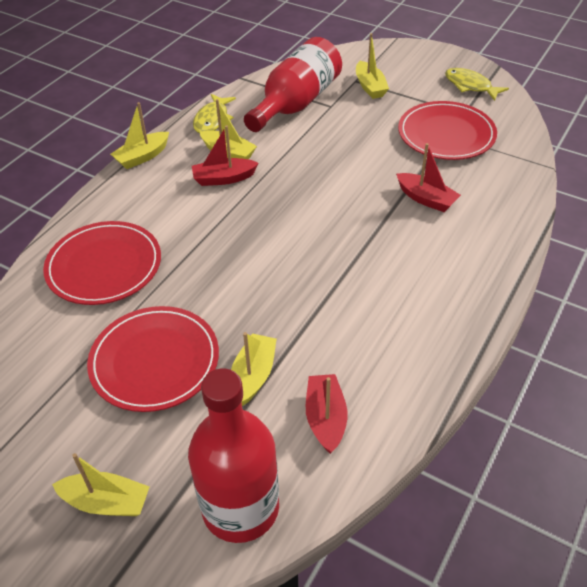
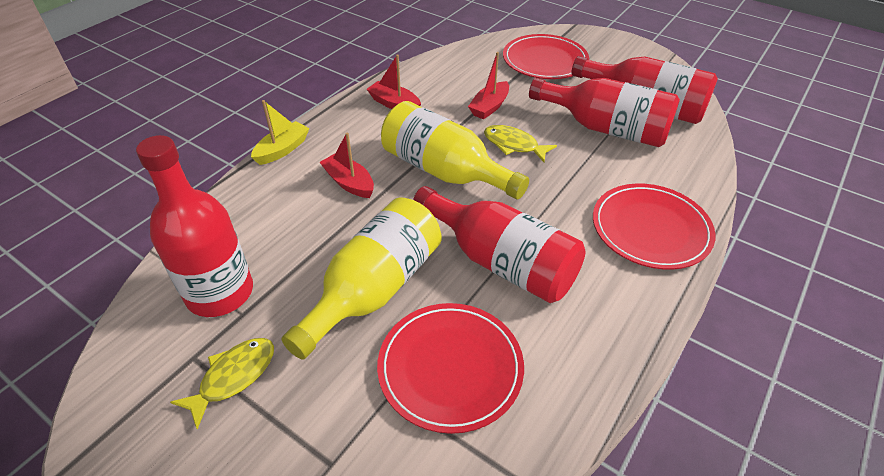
red bottle: 2 -> 4
yellow boat: 5 -> 1
yellow bottle: 0 -> 2

